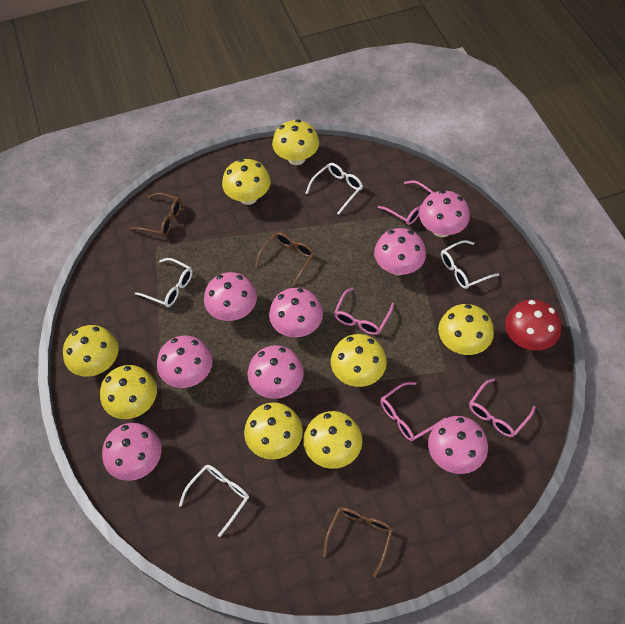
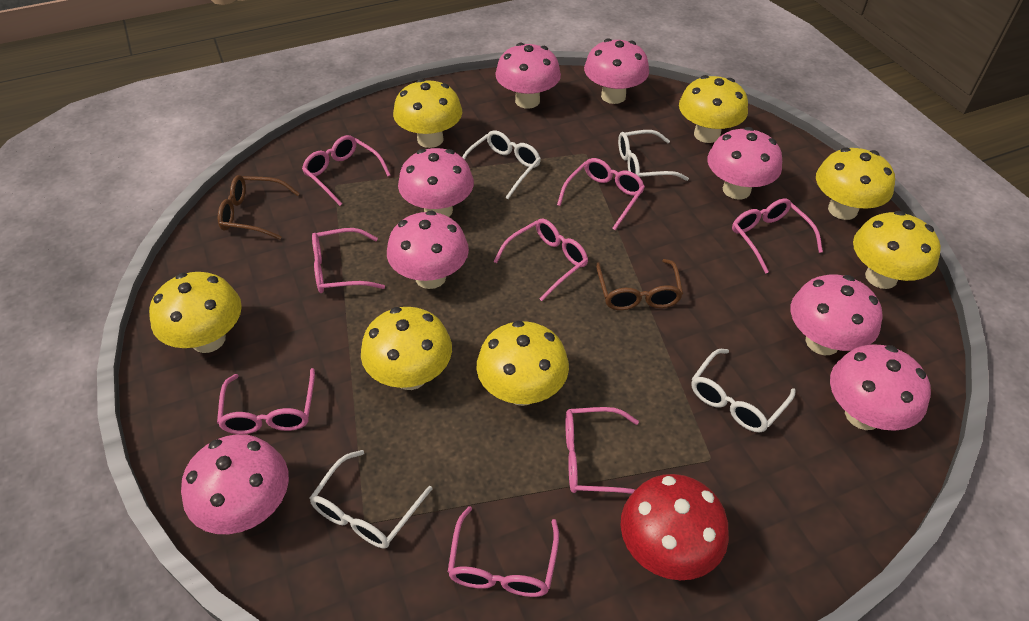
brown glasses: 3 -> 2
pink glasses: 4 -> 8
yellow mushroom: 8 -> 7

